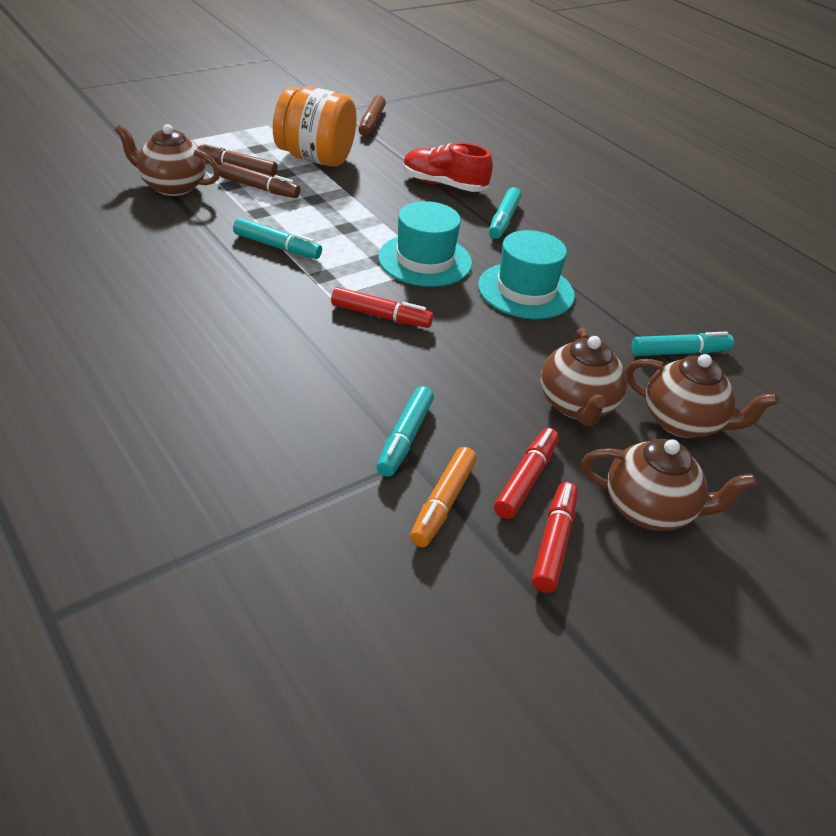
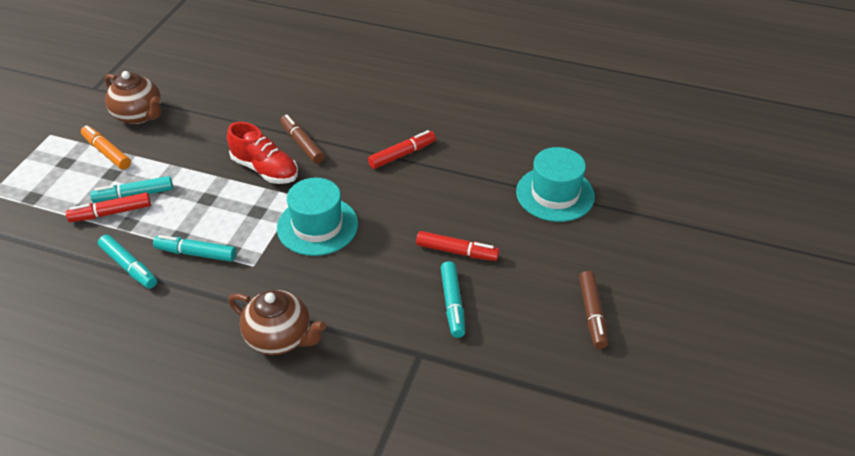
brown marker: 3 -> 2
brown teapot: 4 -> 2
orange jar: 1 -> 0

